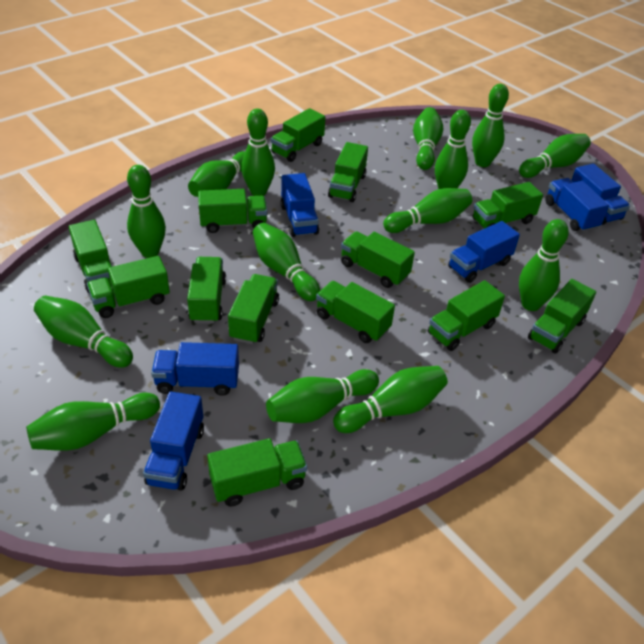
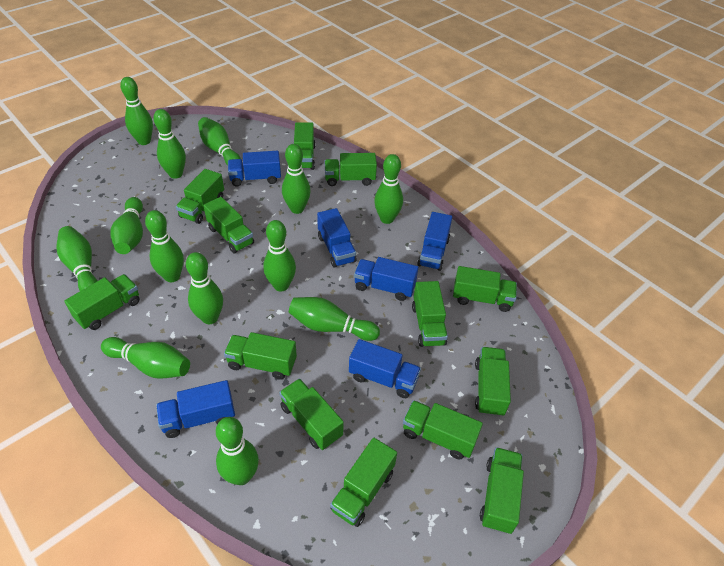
green bowling pin: 14 -> 13

